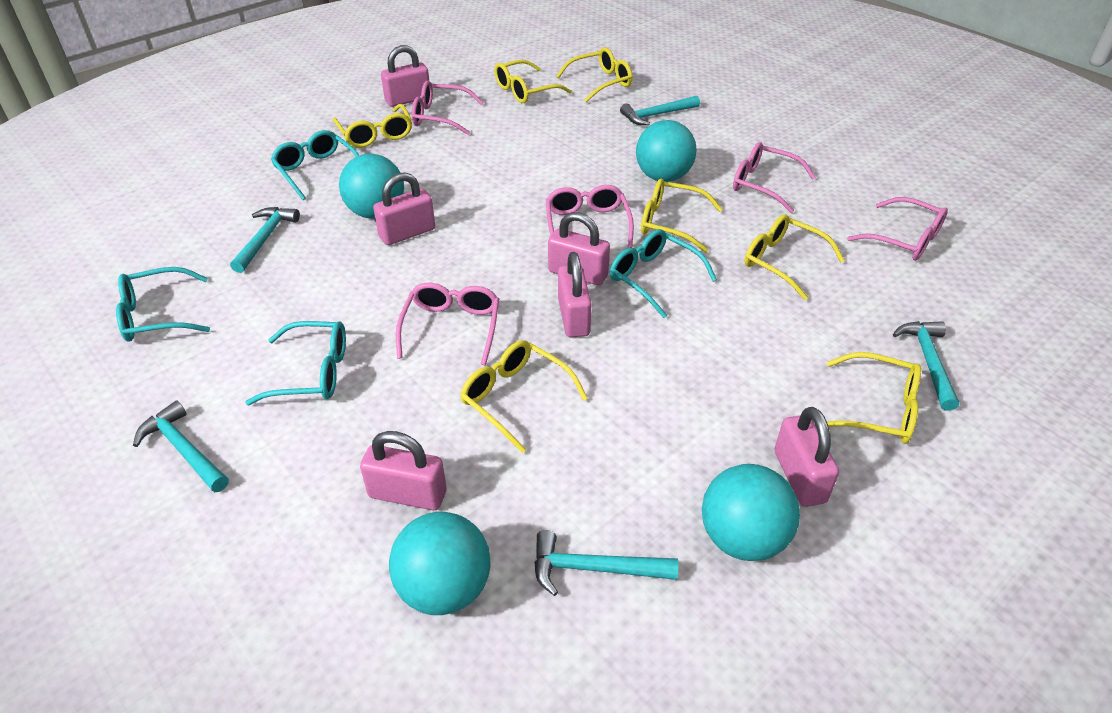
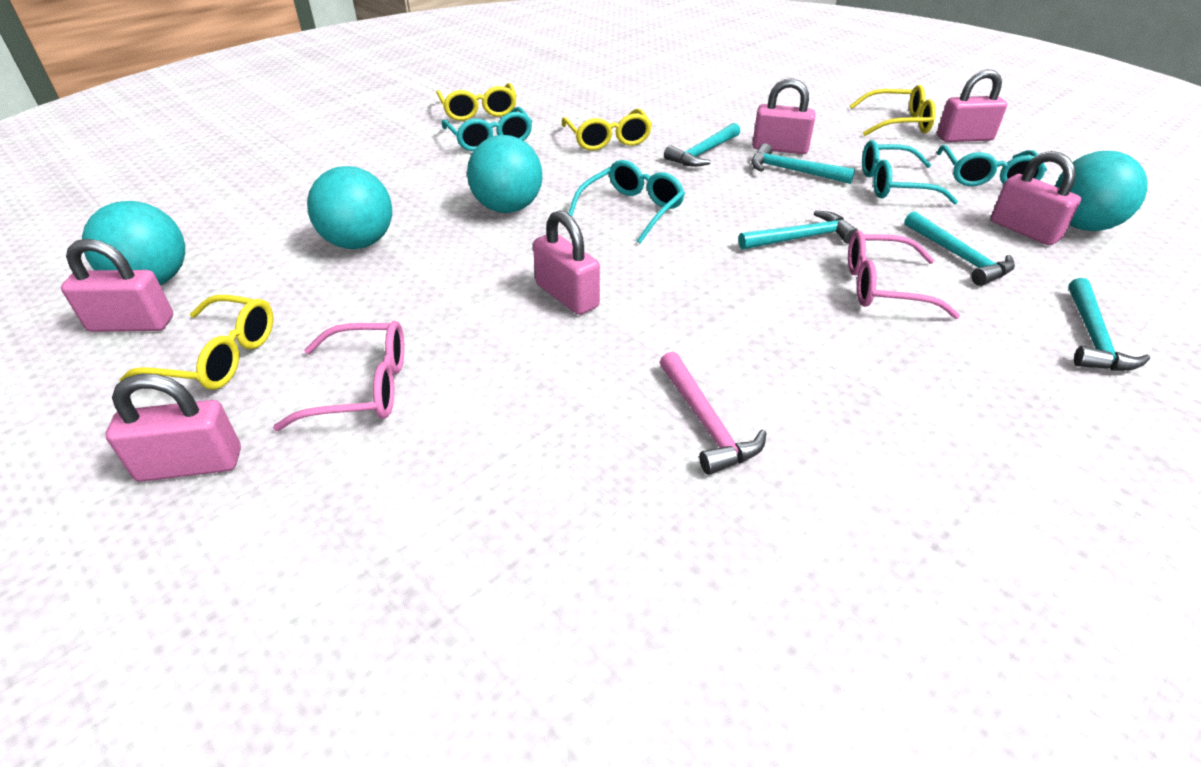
pink glasses: 5 -> 2
pink hammer: 0 -> 1
yellow glasses: 7 -> 4

